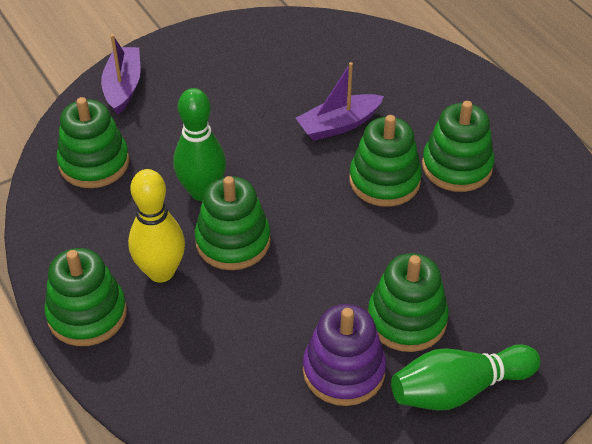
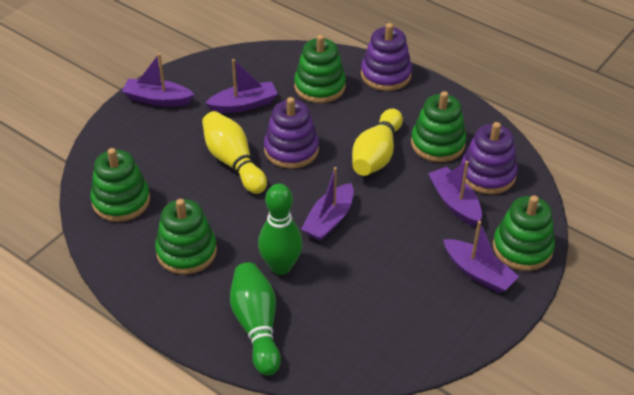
green stacking toy: 6 -> 5
purple boat: 2 -> 5
purple stacking toy: 1 -> 3
yellow bowling pin: 1 -> 2

